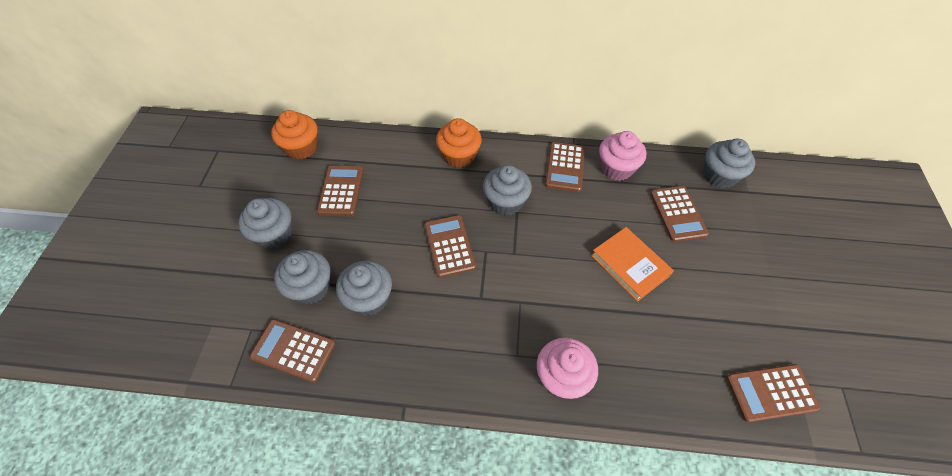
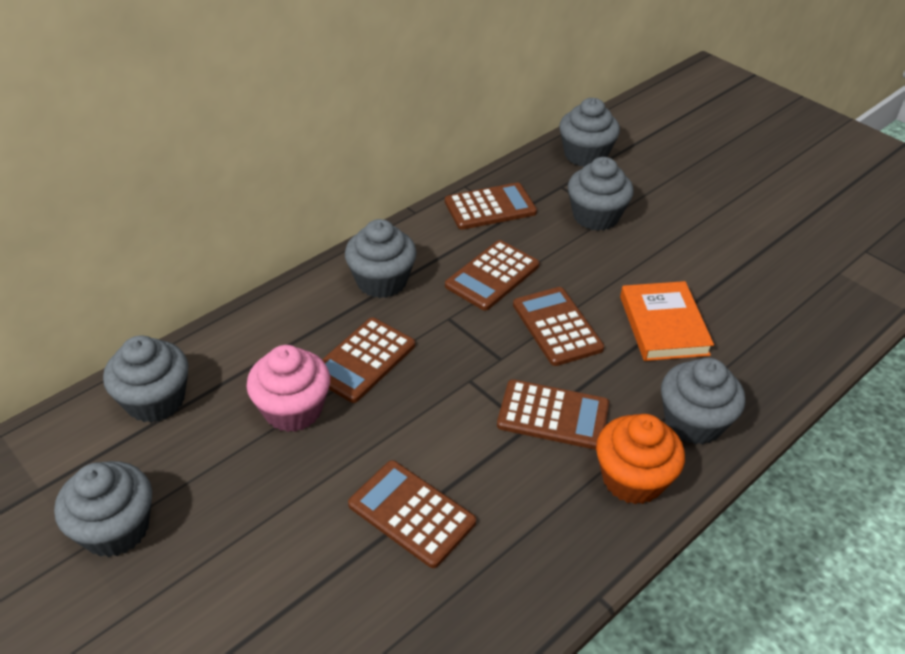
grey cupcake: 5 -> 6
orange cupcake: 2 -> 1
pink cupcake: 2 -> 1

